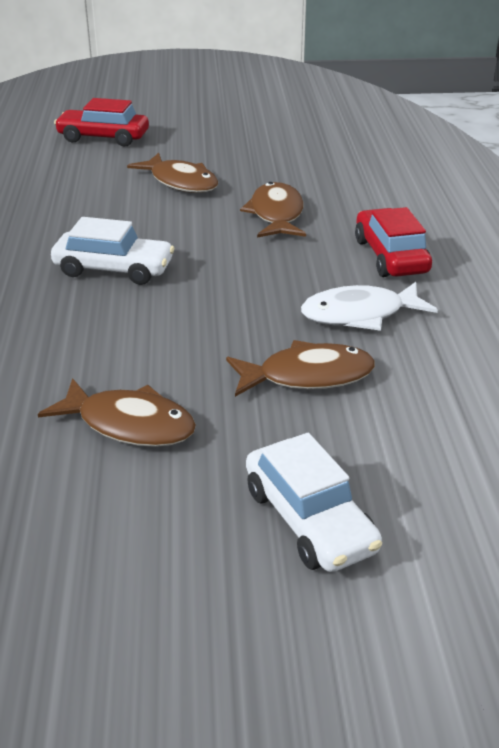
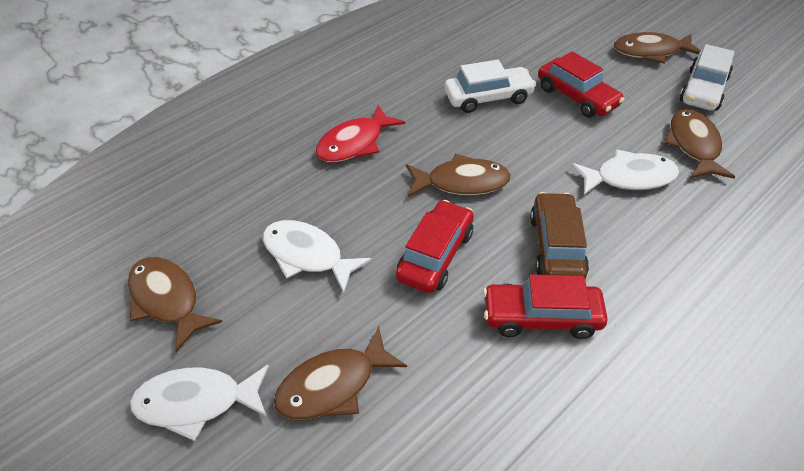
brown car: 0 -> 1
brown fish: 4 -> 5
red car: 2 -> 3
red fish: 0 -> 1
white fish: 1 -> 3

